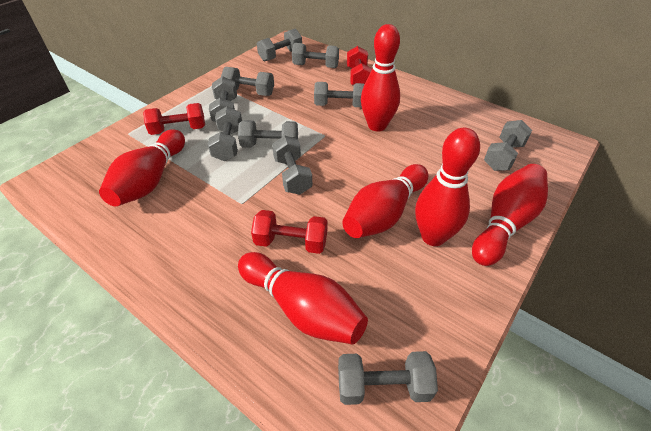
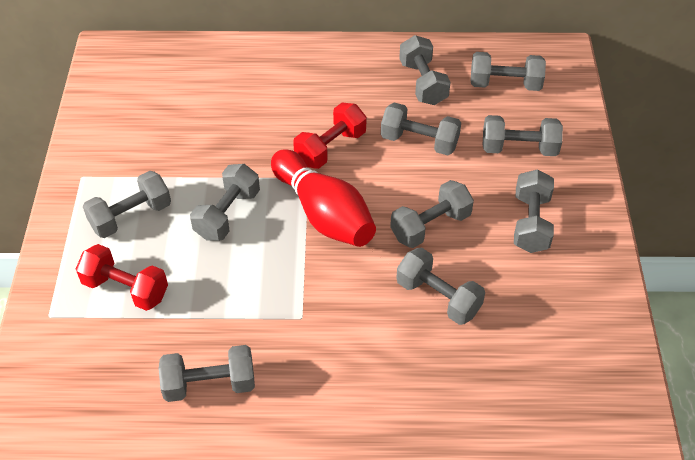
red bowling pin: 6 -> 1
red dumbbell: 3 -> 2

